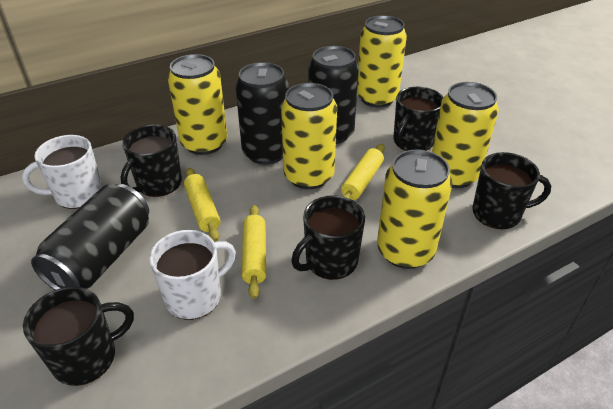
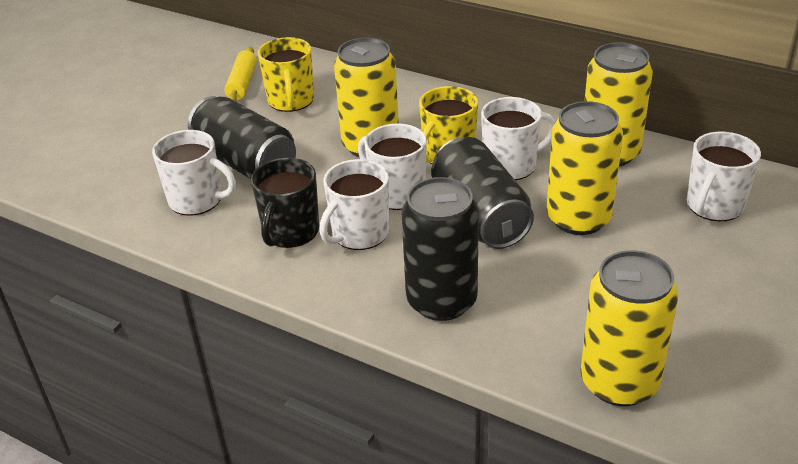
black mug: 5 -> 1
white mug: 2 -> 5
yellow can: 5 -> 4
yellow mug: 0 -> 2
yellow rolling pin: 3 -> 1

